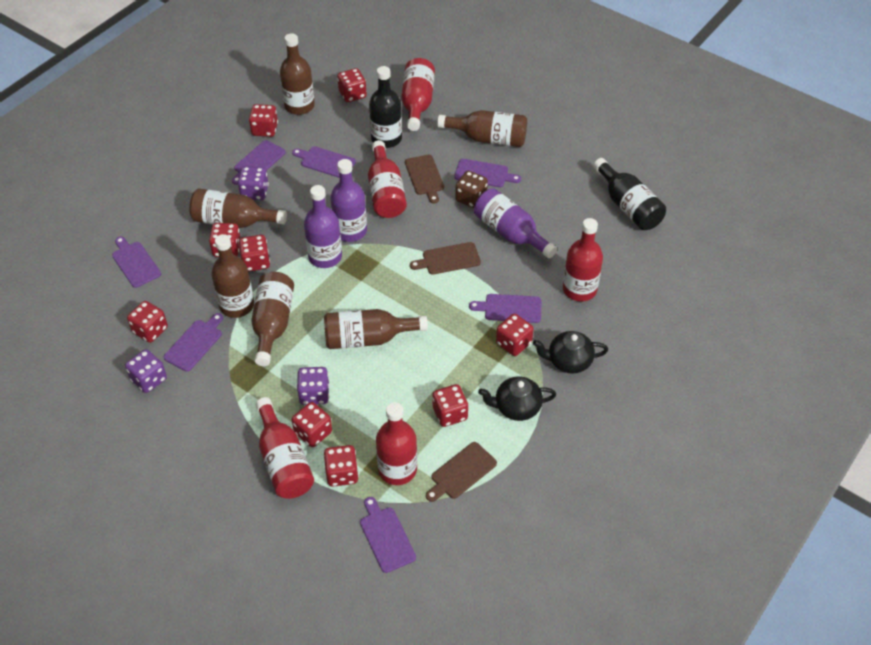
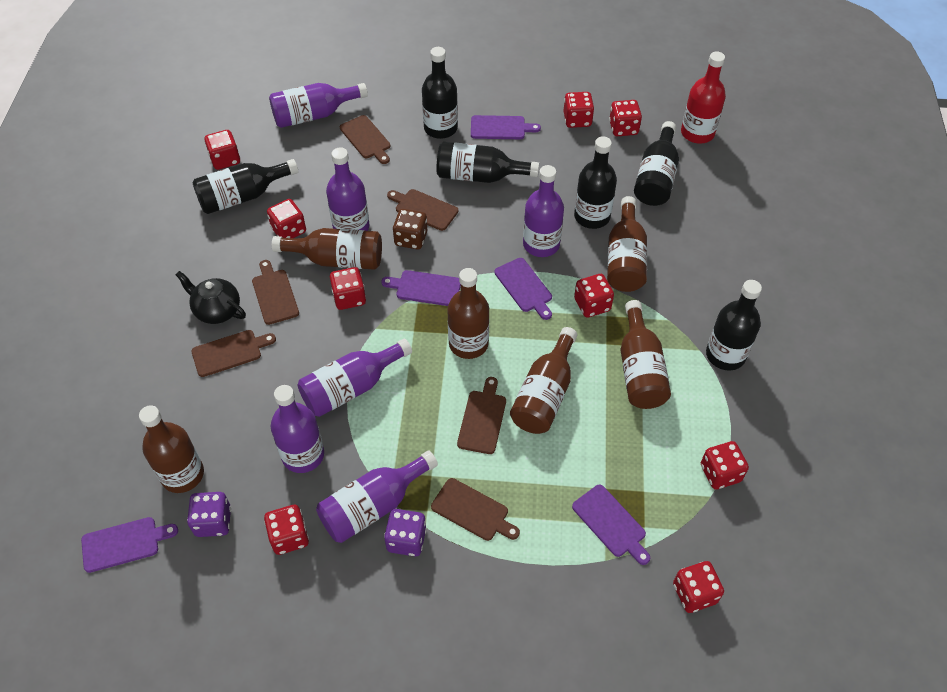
black bottle: 2 -> 6
black teapot: 2 -> 1
brown cutting board: 3 -> 6
purple bottle: 3 -> 6
purple cutting board: 7 -> 5
purple dice: 3 -> 2
red bottle: 5 -> 1

